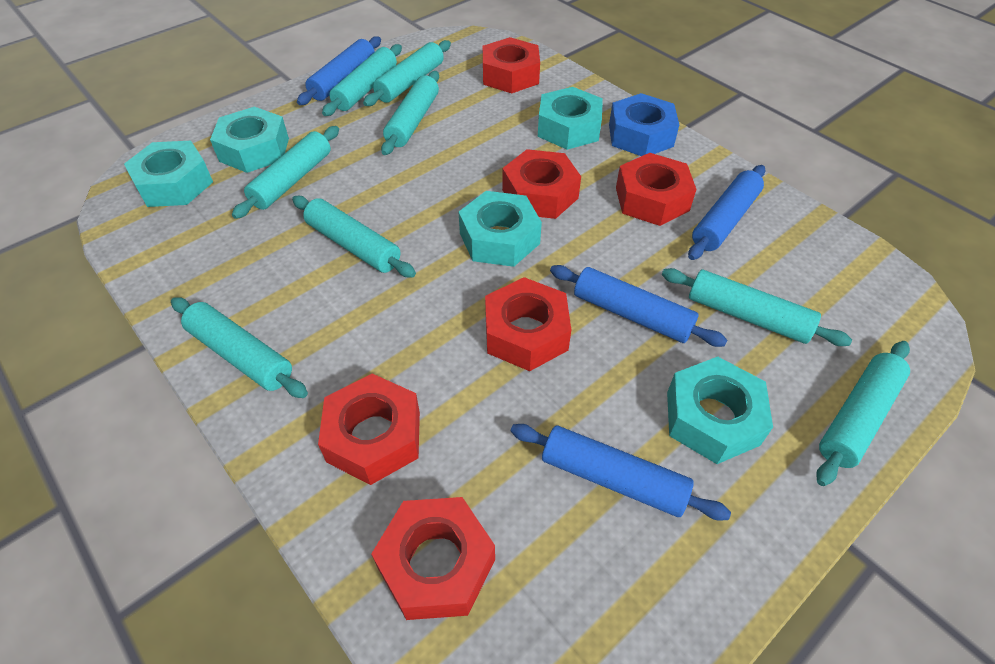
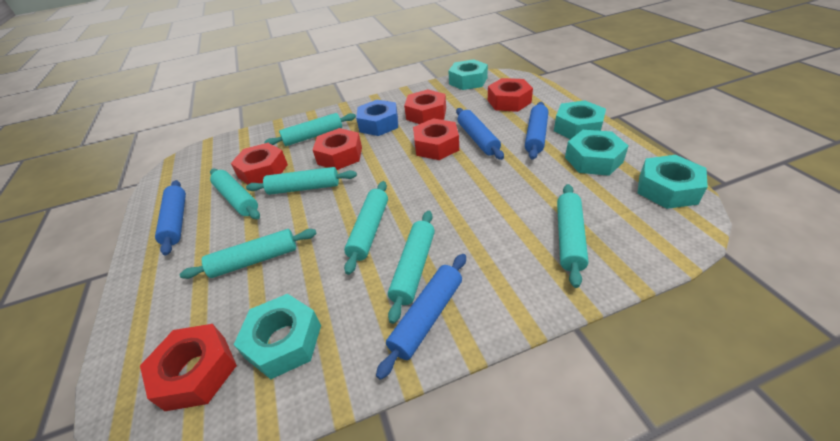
turquoise rolling pin: 8 -> 7

